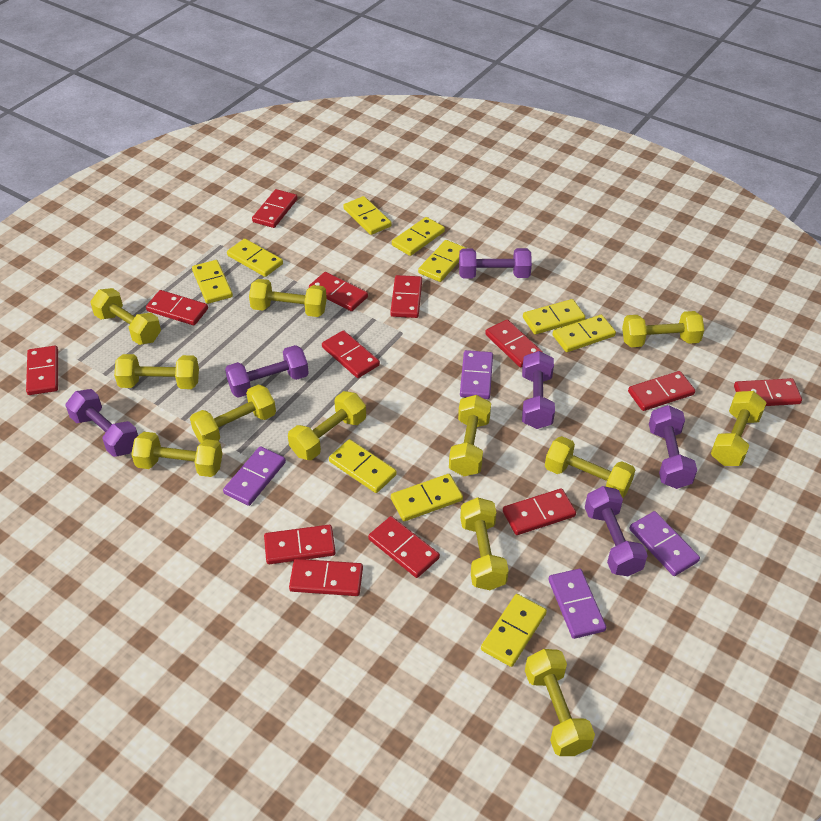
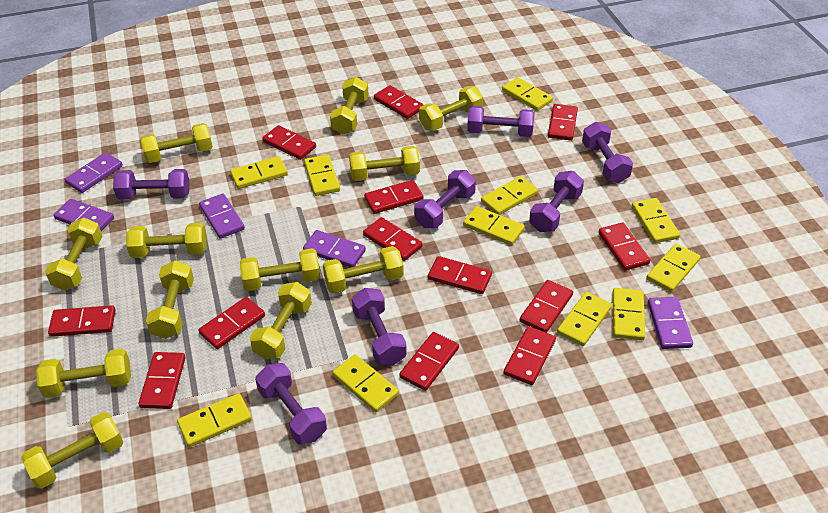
purple domino: 4 -> 5
purple dumbbell: 6 -> 7
yellow domino: 10 -> 11

